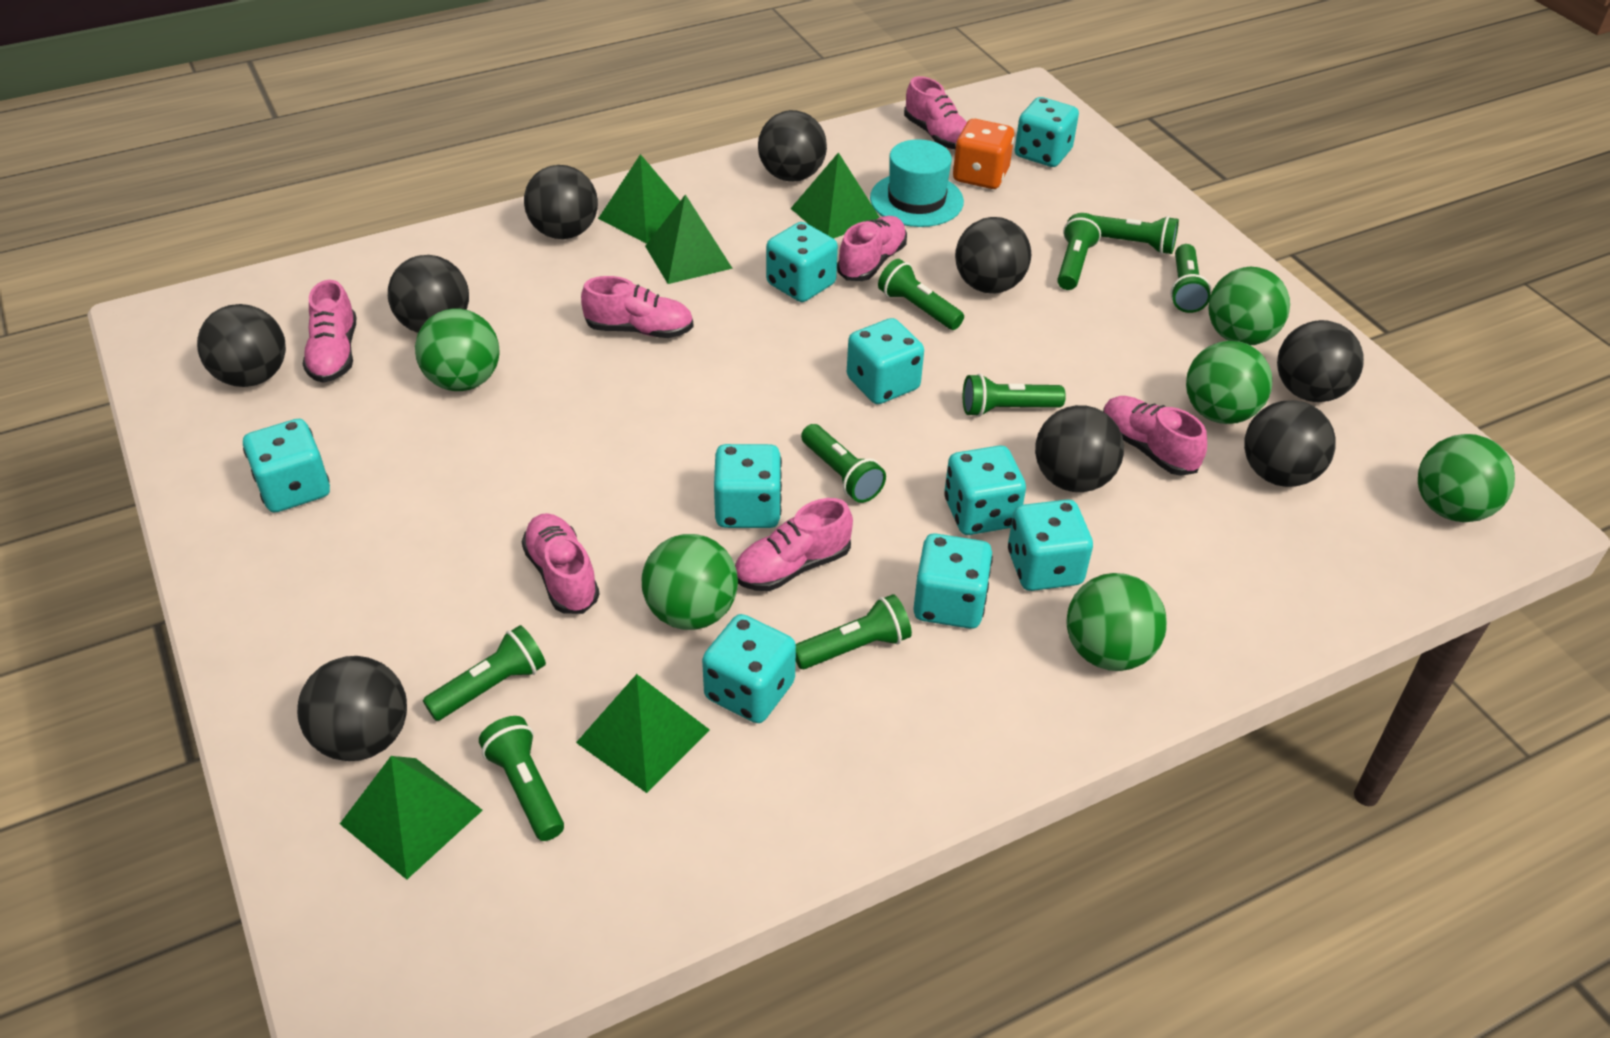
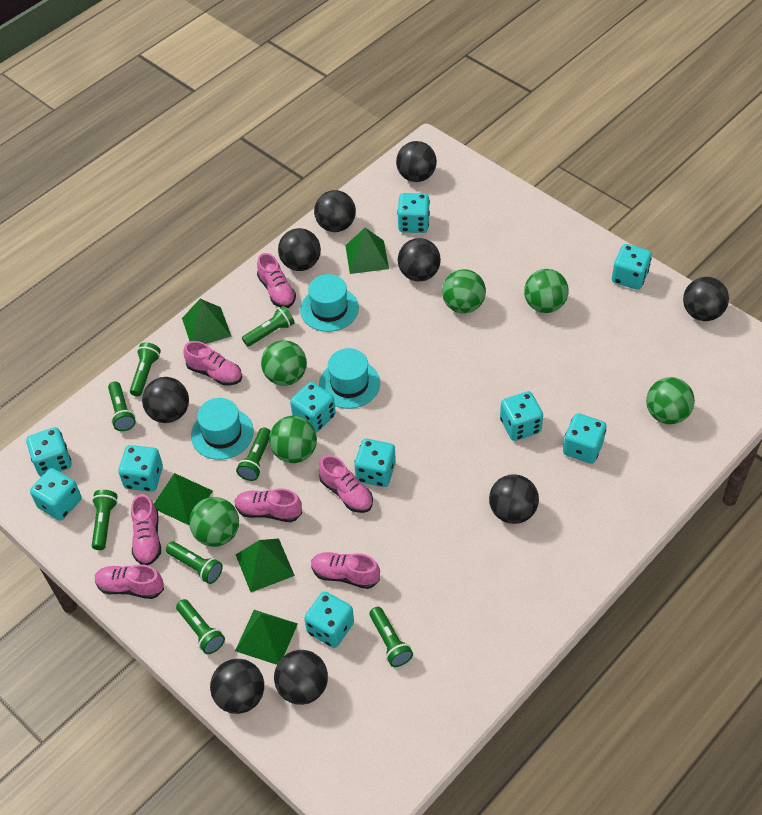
green flashlight: 9 -> 8
orange dice: 1 -> 0
turquoise dice: 9 -> 10
turquoise hat: 1 -> 3

